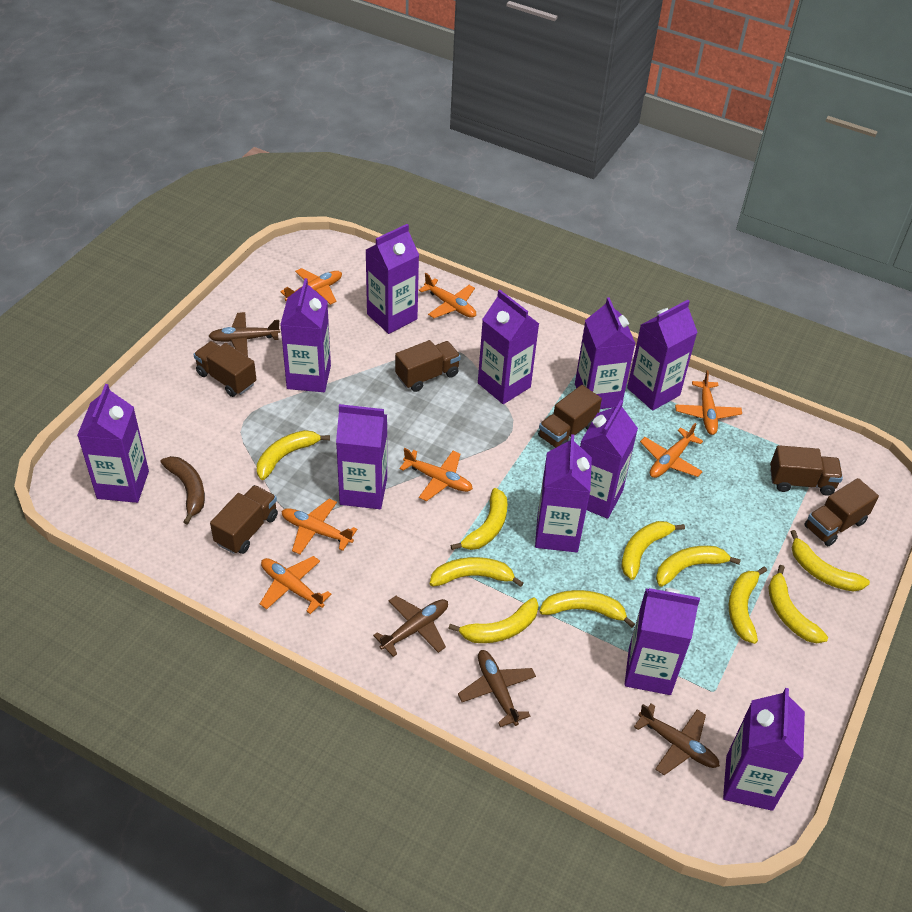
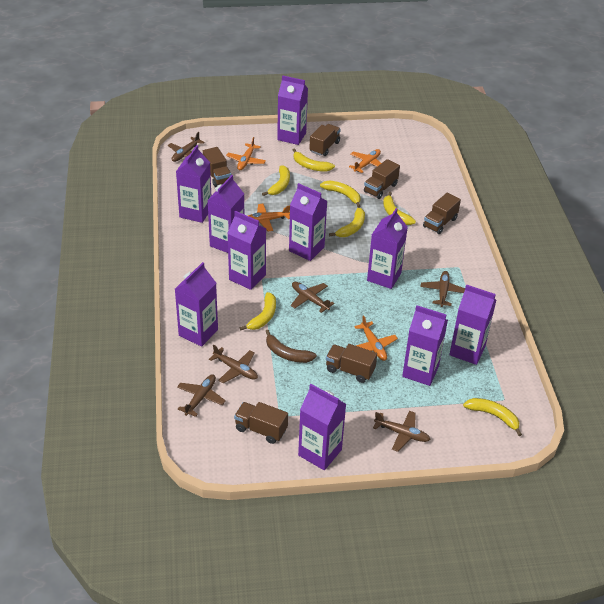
brown plane: 4 -> 6
orange plane: 7 -> 4
purple carton: 11 -> 10
yellow banana: 10 -> 7

